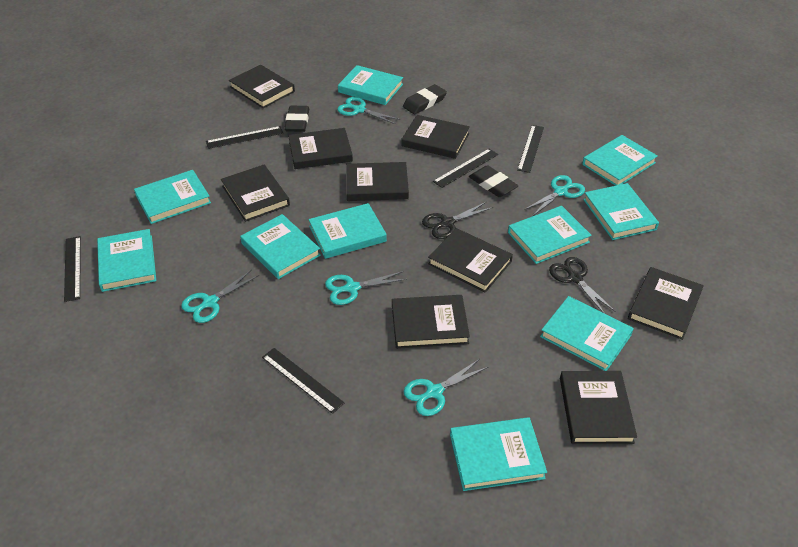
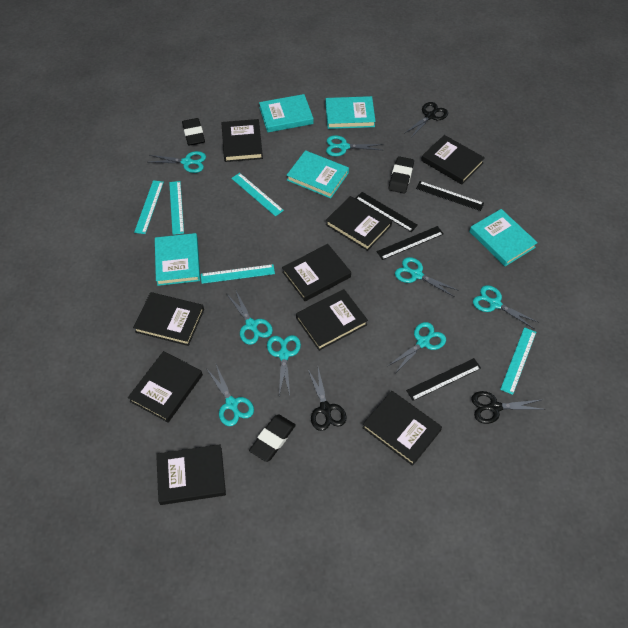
black ruler: 5 -> 4
black scissors: 2 -> 3
turquoise book: 10 -> 5
turquoise ruler: 0 -> 5
turquoise scissors: 5 -> 8

